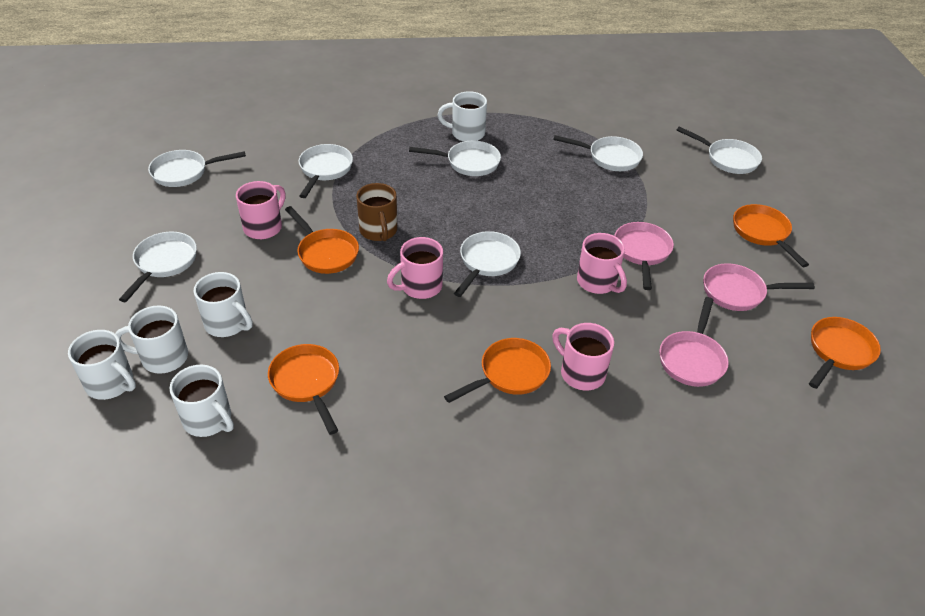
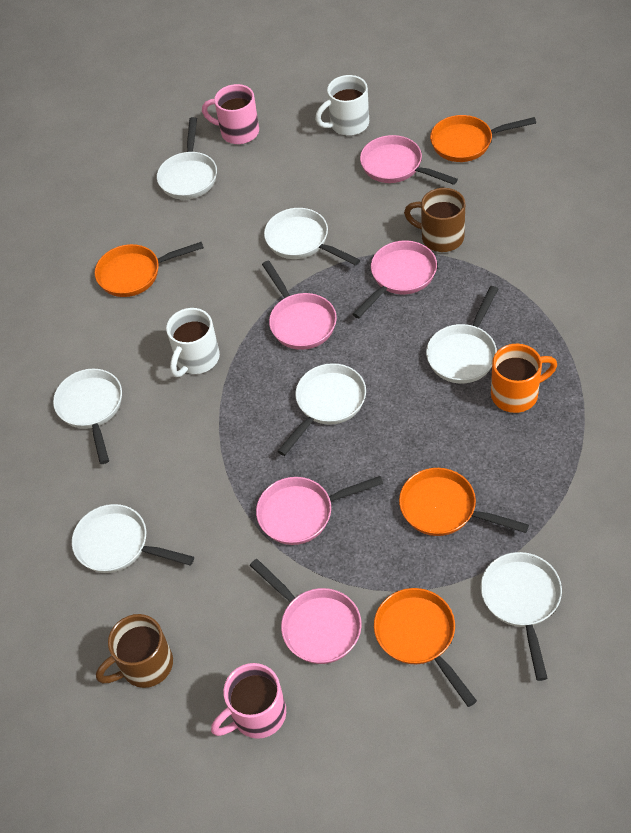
brown mug: 1 -> 2
orange mug: 0 -> 1
orange pan: 5 -> 4
pink mug: 4 -> 2
pink pan: 3 -> 5
white mug: 5 -> 2

